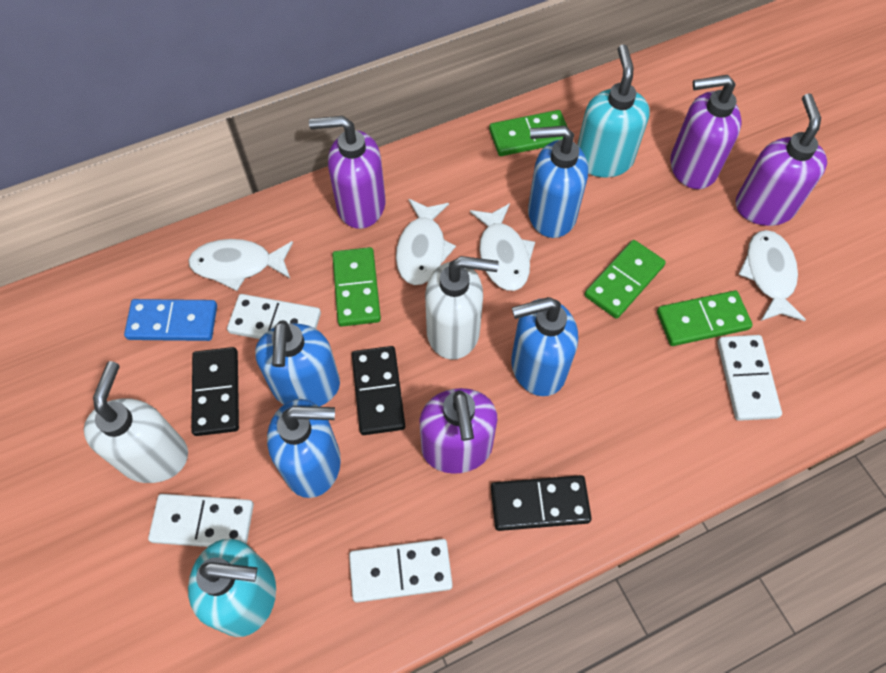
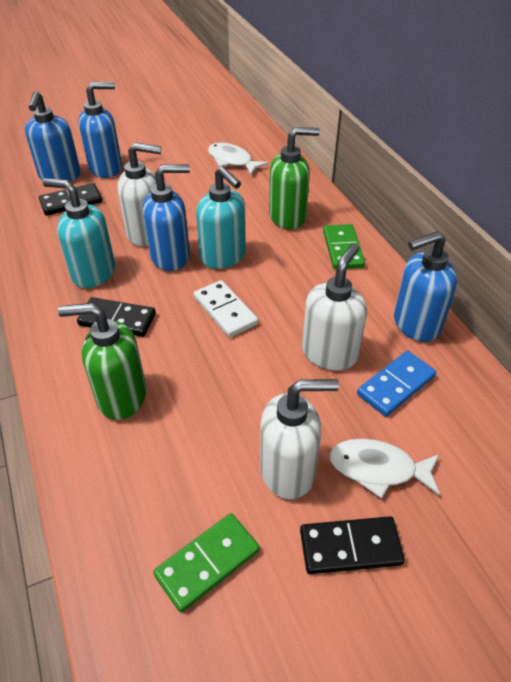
green domino: 4 -> 2
green soap dispenser: 0 -> 2
purple soap dispenser: 4 -> 0
white domino: 4 -> 1
white fish: 4 -> 2
white soap dispenser: 2 -> 3

